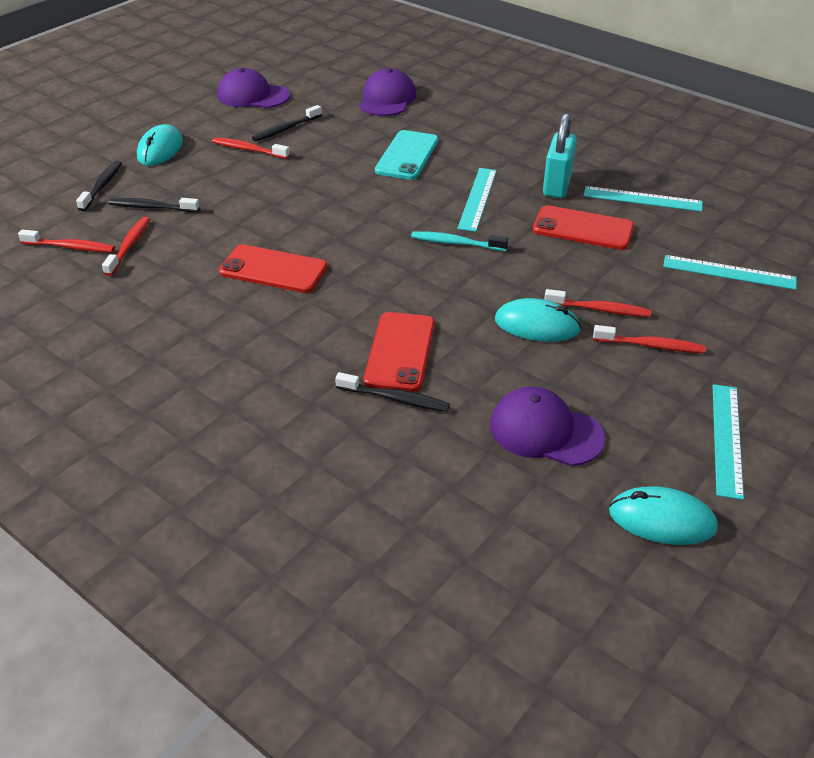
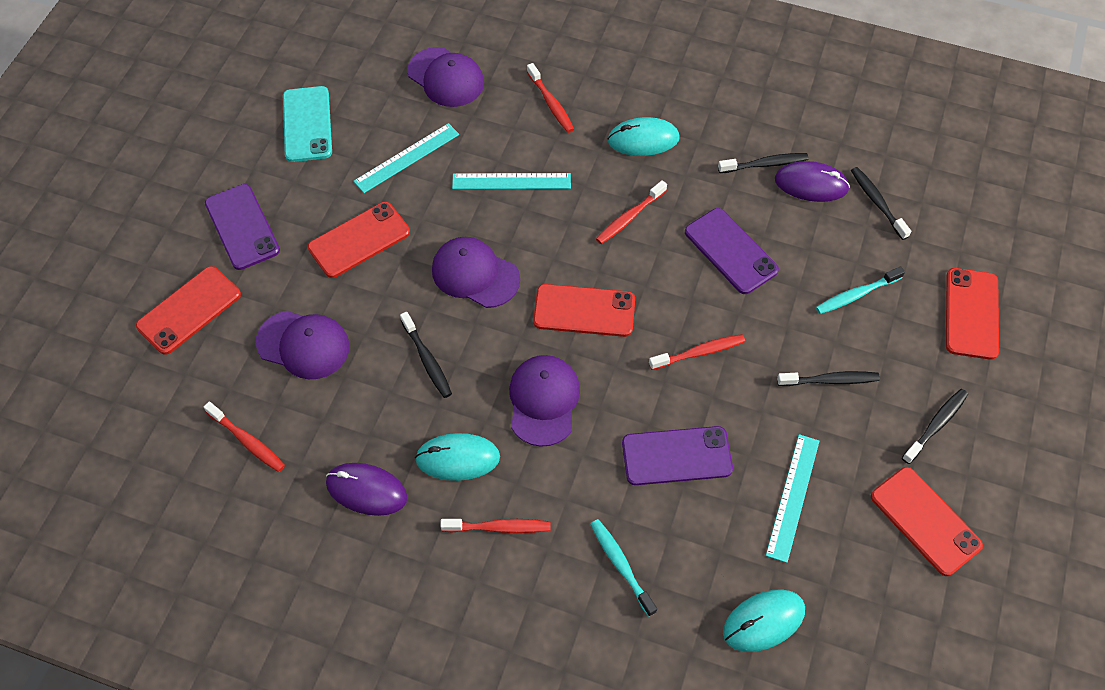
black toothbrush: 4 -> 5
purple cap: 3 -> 4
purple mouse: 0 -> 2
purple phone: 0 -> 3
red phone: 3 -> 5
turquoise padlock: 1 -> 0
turquoise ruler: 4 -> 3
turquoise toothbrush: 1 -> 2

